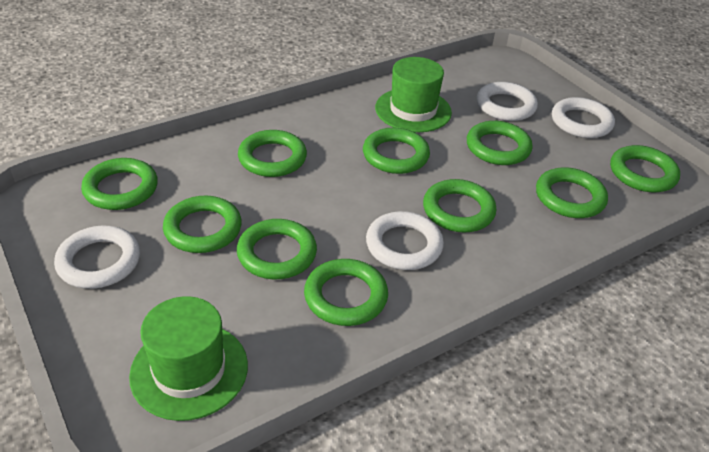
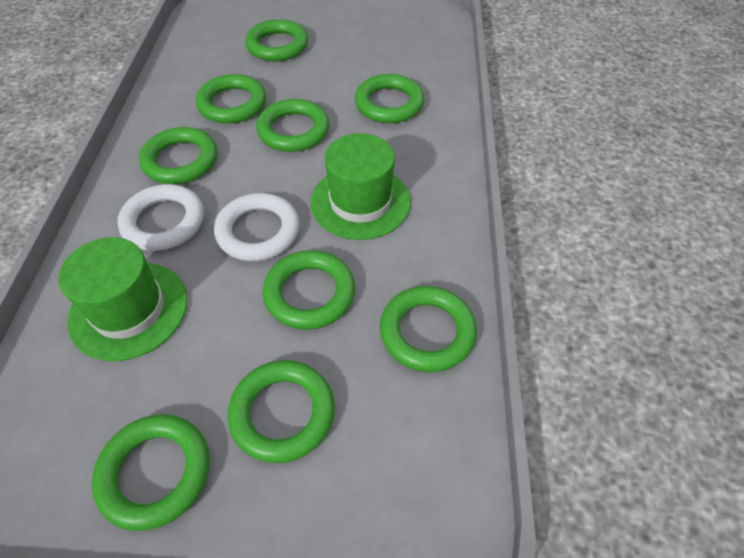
green ring: 10 -> 9
white ring: 4 -> 2

